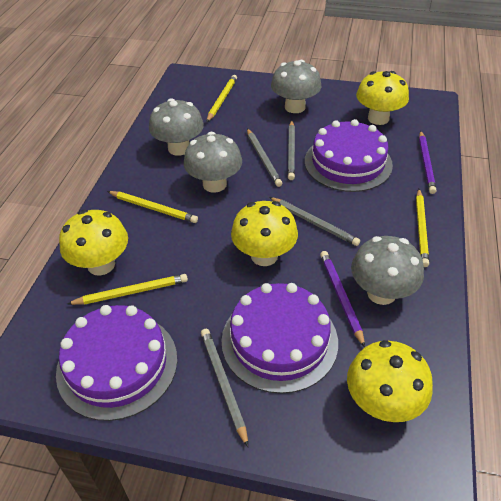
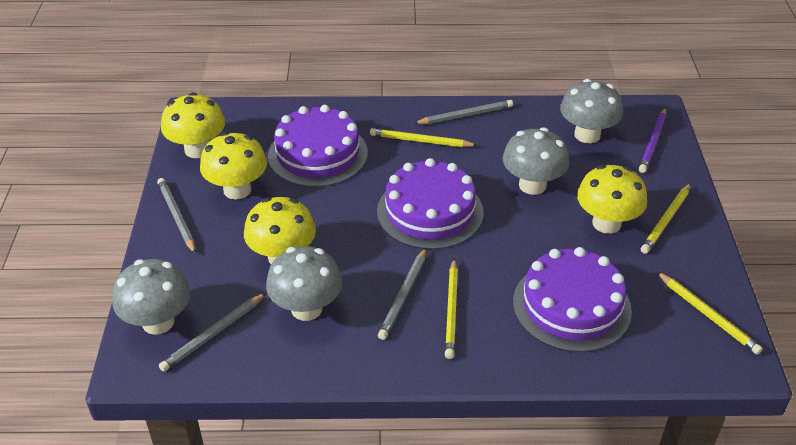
purple pencil: 2 -> 1

